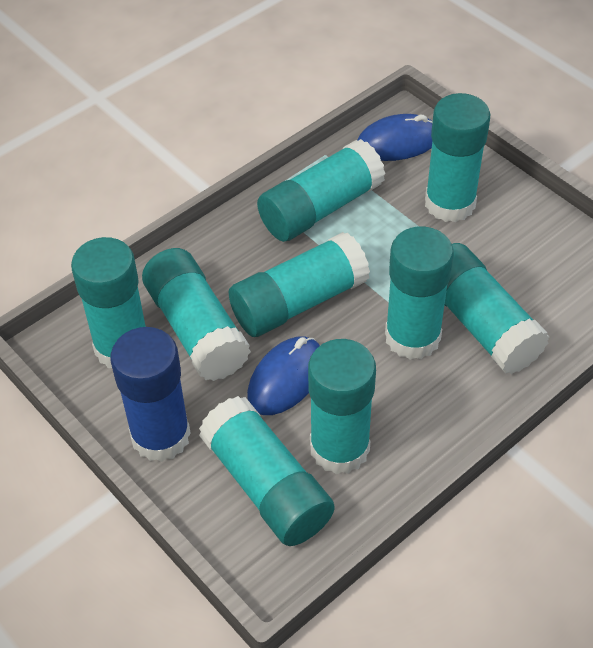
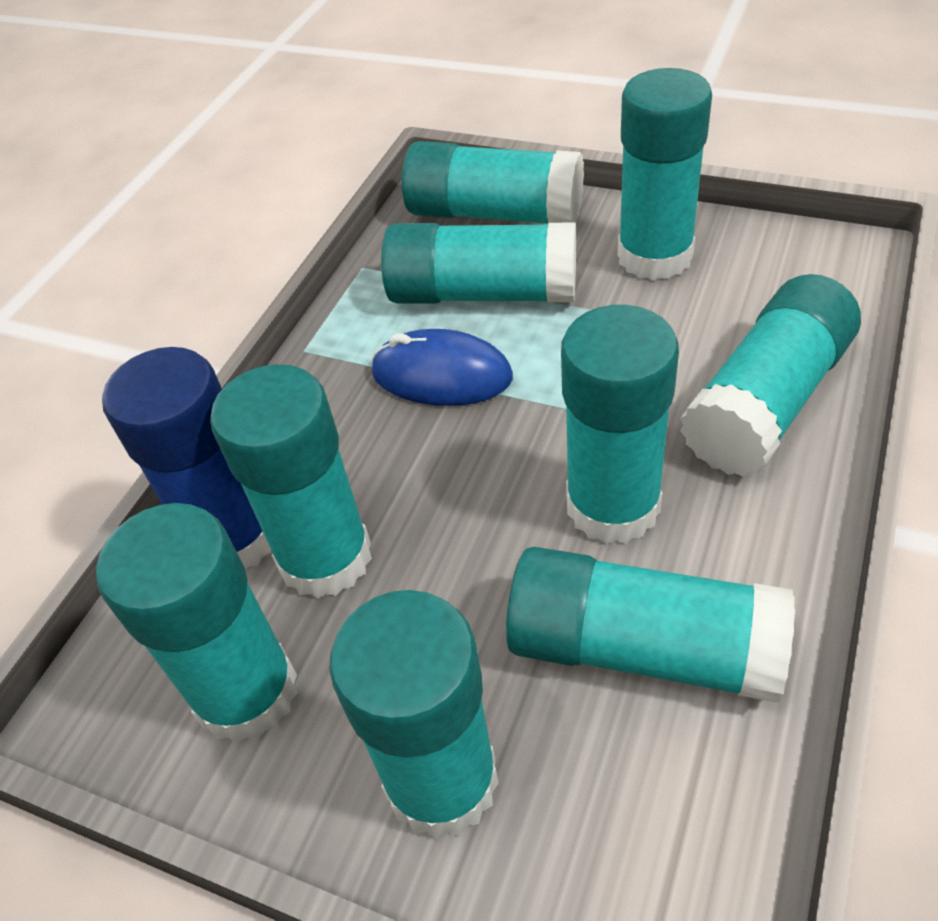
blue mouse: 2 -> 1

